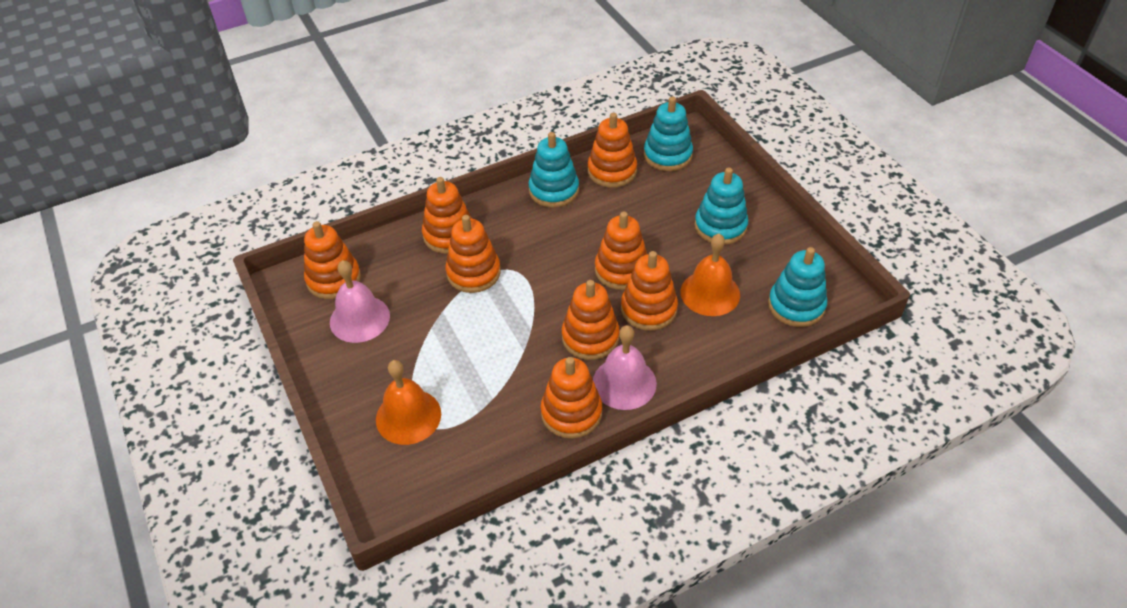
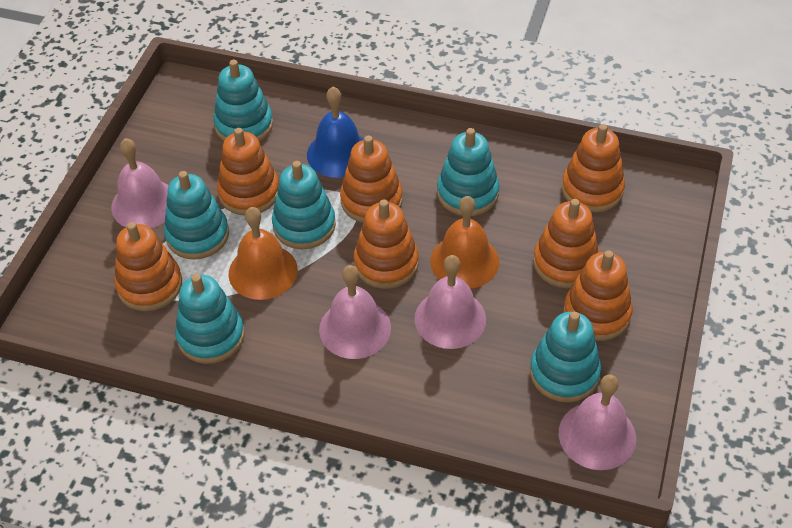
blue bell: 0 -> 1
orange stacking toy: 8 -> 7
pink bell: 2 -> 4
turquoise stacking toy: 4 -> 6

